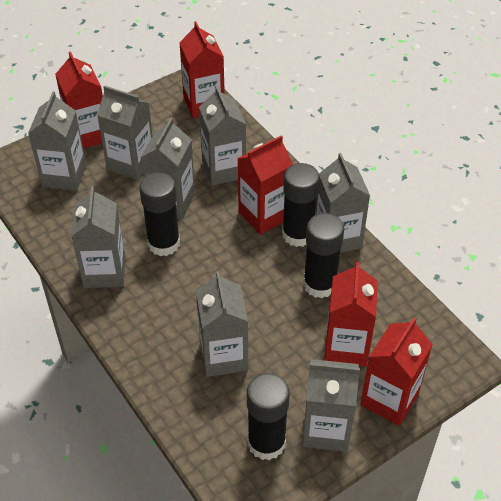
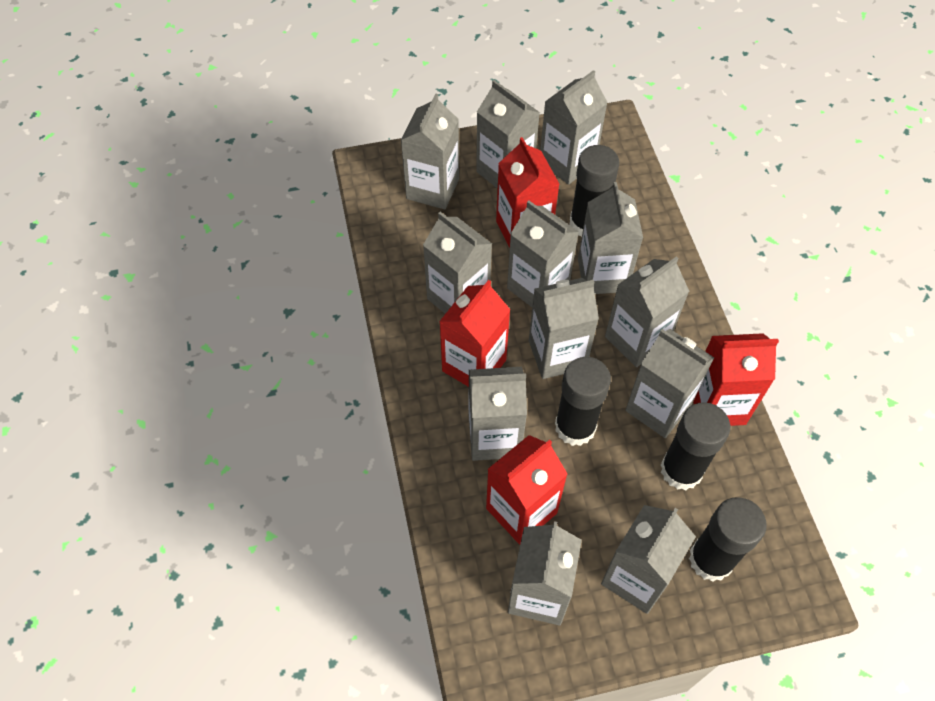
grey carton: 8 -> 12
red carton: 5 -> 4

